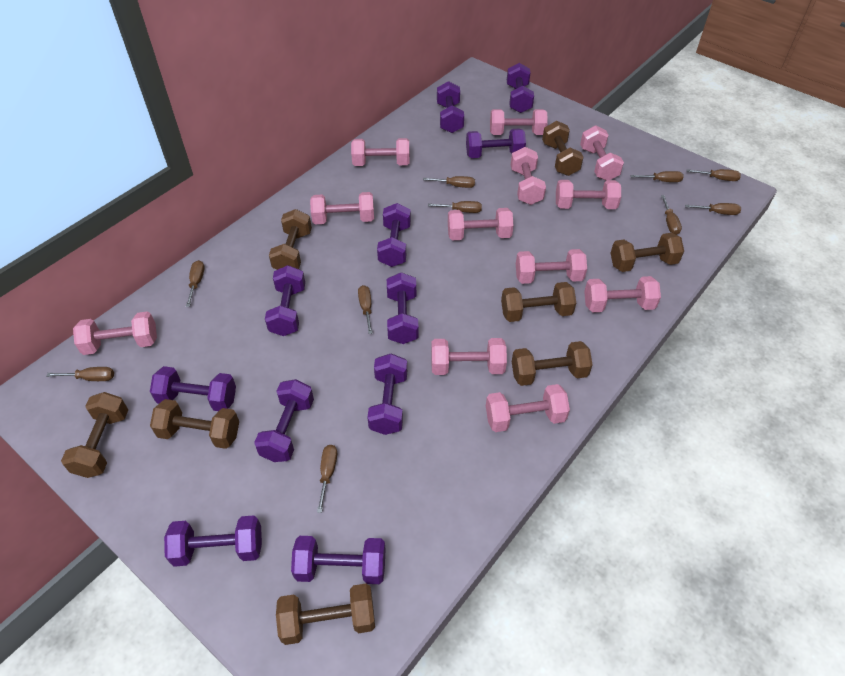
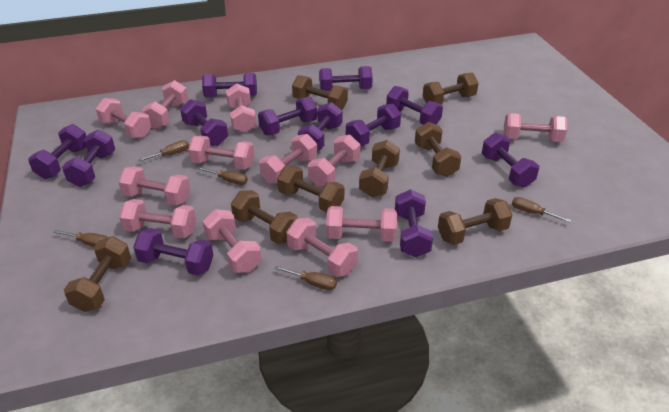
brown screwdriver: 10 -> 5
purple dumbbell: 11 -> 12

